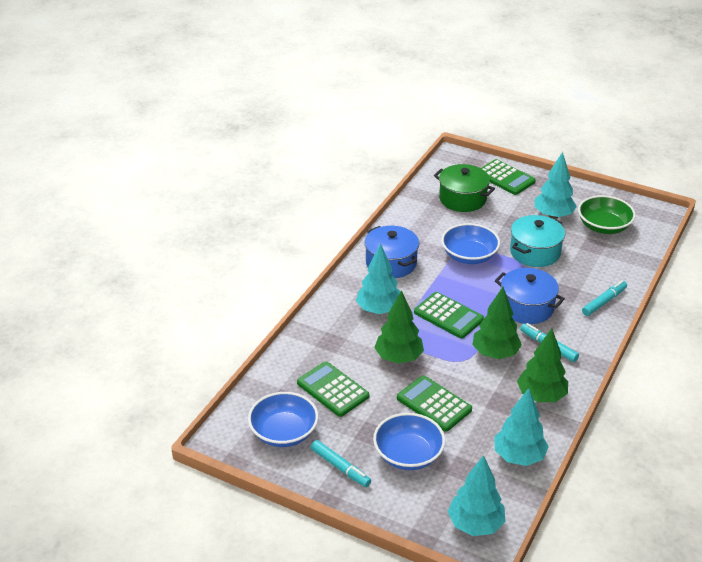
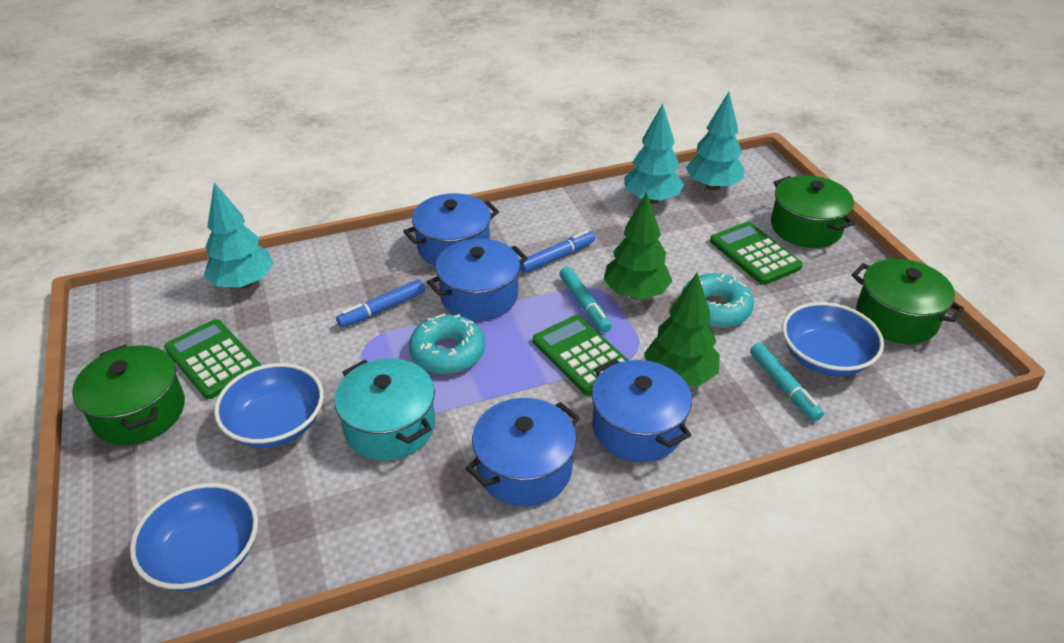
blue marker: 0 -> 2
blue pot: 2 -> 4
green bowl: 1 -> 0
green calculator: 4 -> 3
green pot: 1 -> 3
green tree: 3 -> 2
turquoise donut: 0 -> 2
turquoise marker: 3 -> 2
turquoise tree: 4 -> 3

